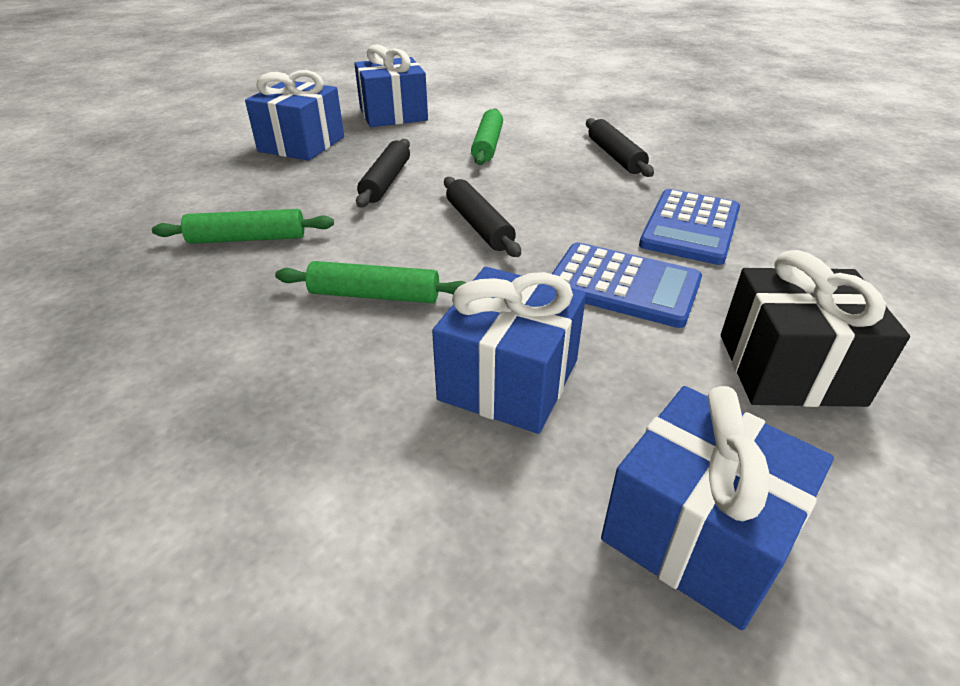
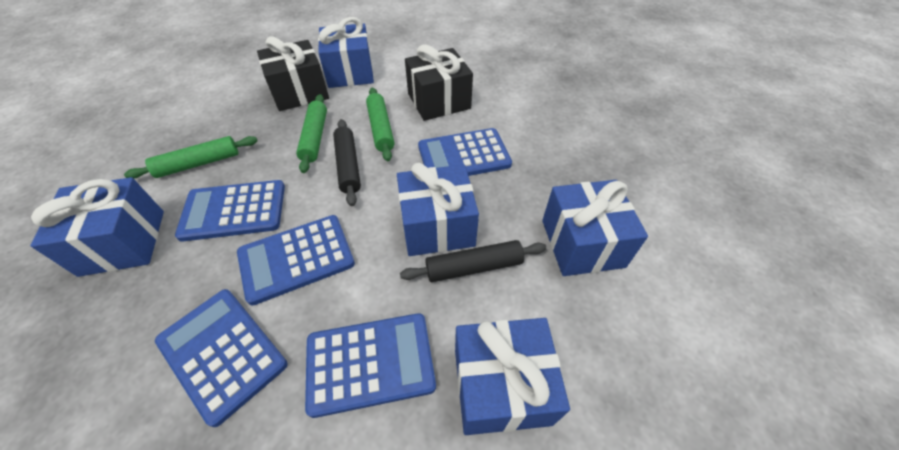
black gift: 1 -> 2
black rolling pin: 3 -> 2
blue calculator: 2 -> 5
blue gift: 4 -> 5

